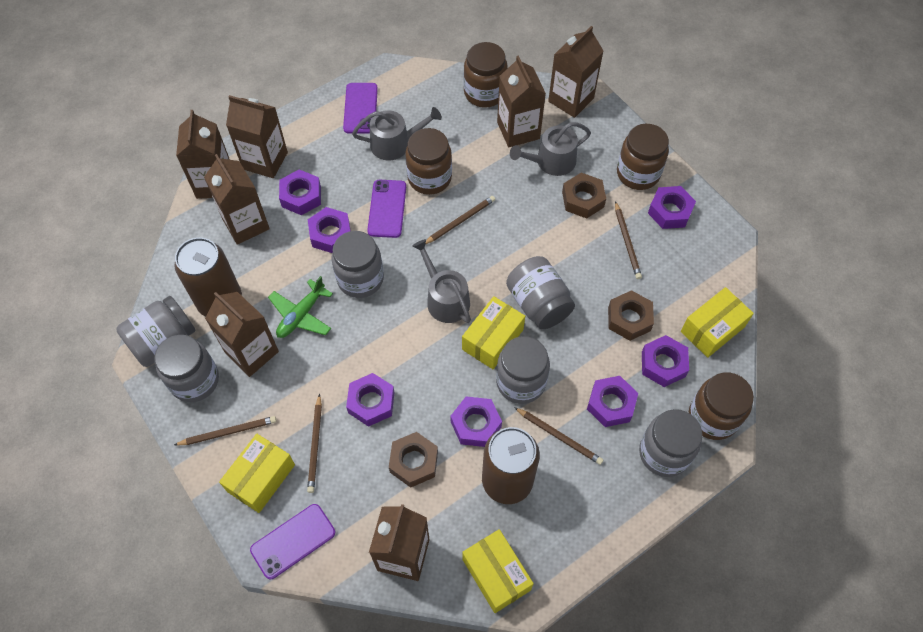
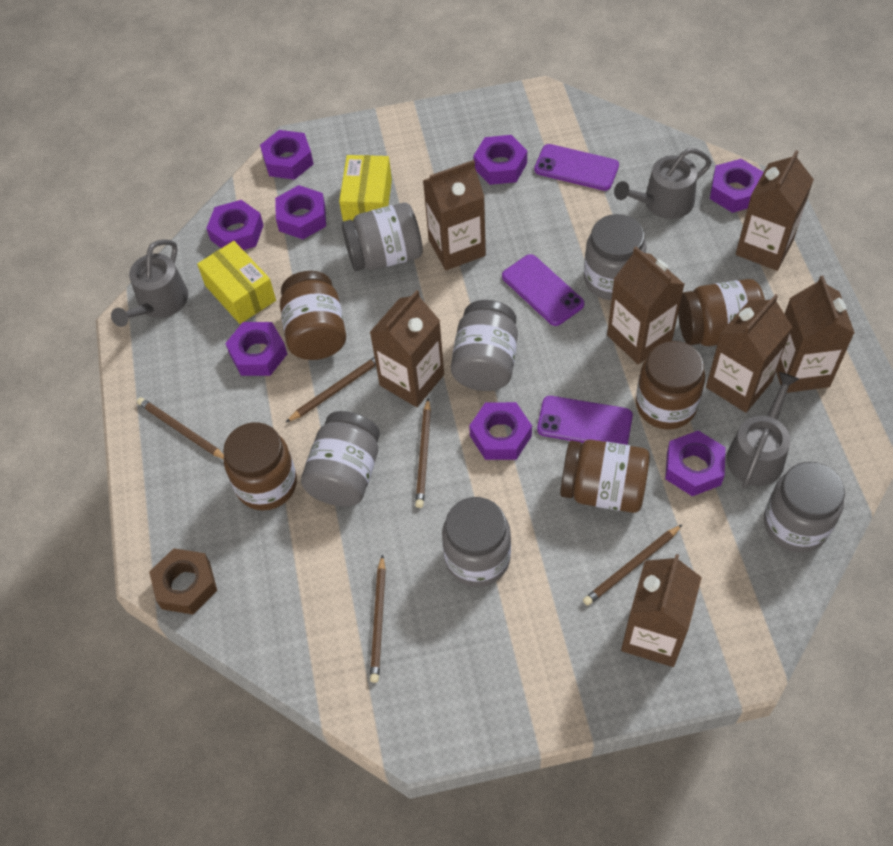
brown can: 2 -> 0
brown jar: 4 -> 5
brown nut: 3 -> 1
green plane: 1 -> 0
purple nut: 7 -> 8
yellow box: 4 -> 2

